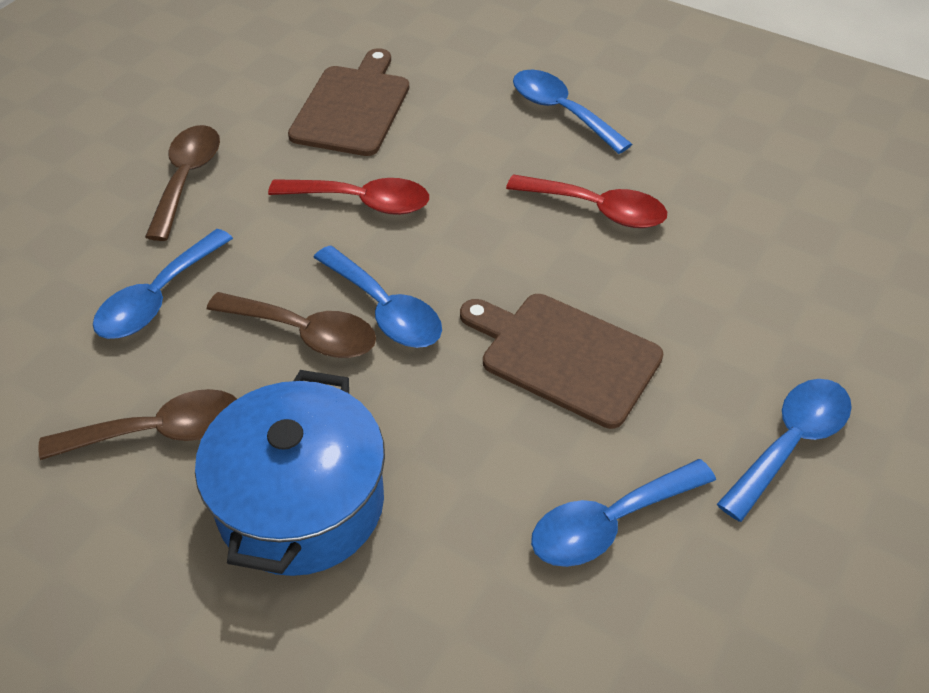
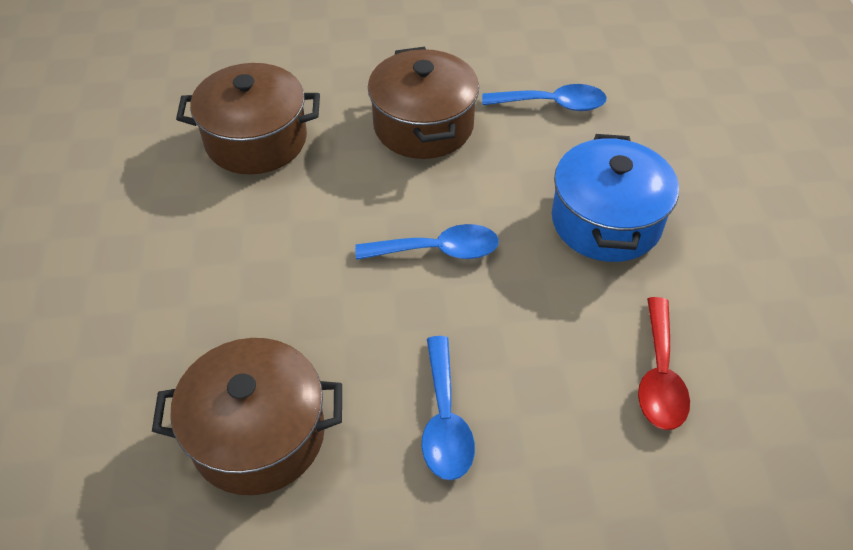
blue spoon: 5 -> 3
brown cutting board: 2 -> 0
brown pot: 0 -> 3
brown spoon: 3 -> 0
red spoon: 2 -> 1

